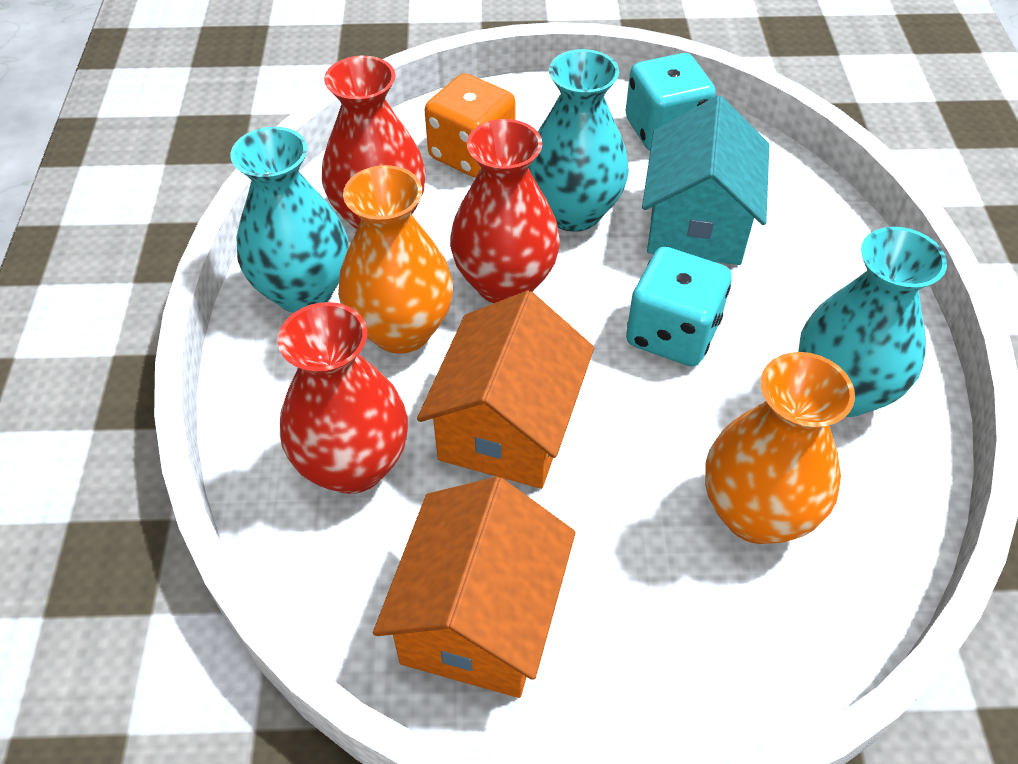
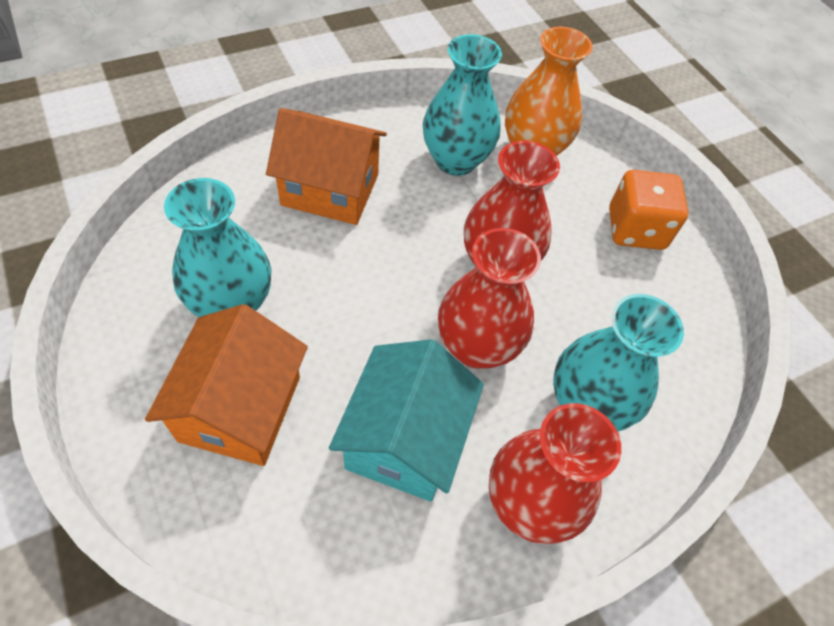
orange vase: 2 -> 1
turquoise dice: 2 -> 0

